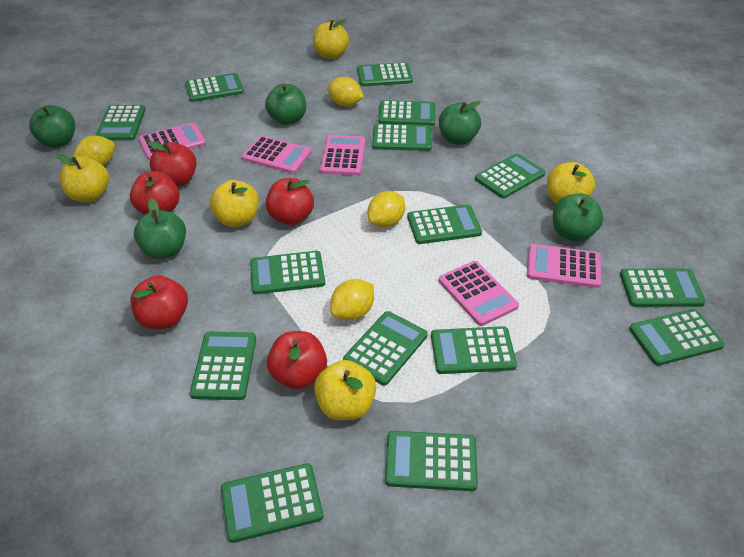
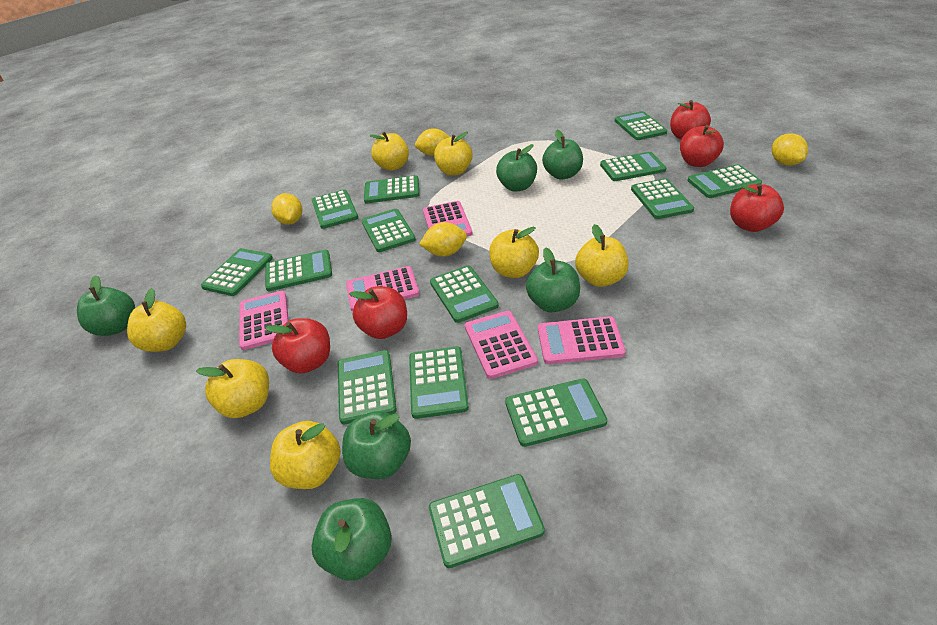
green apple: 5 -> 6
green calculator: 15 -> 14
yellow apple: 5 -> 7

